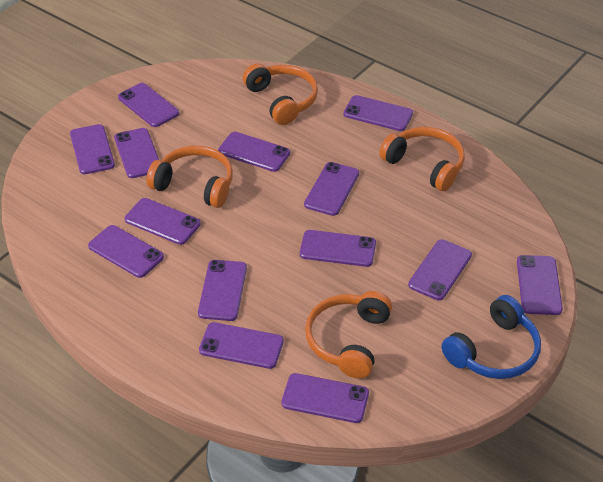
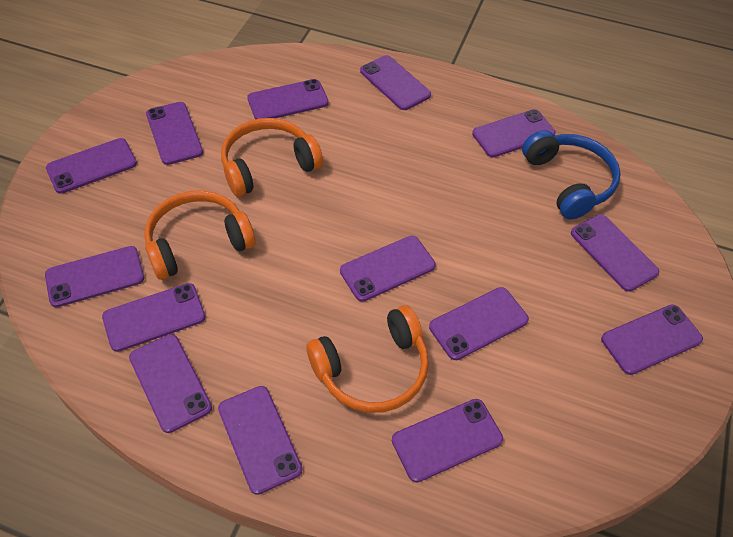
orange headphones: 4 -> 3

